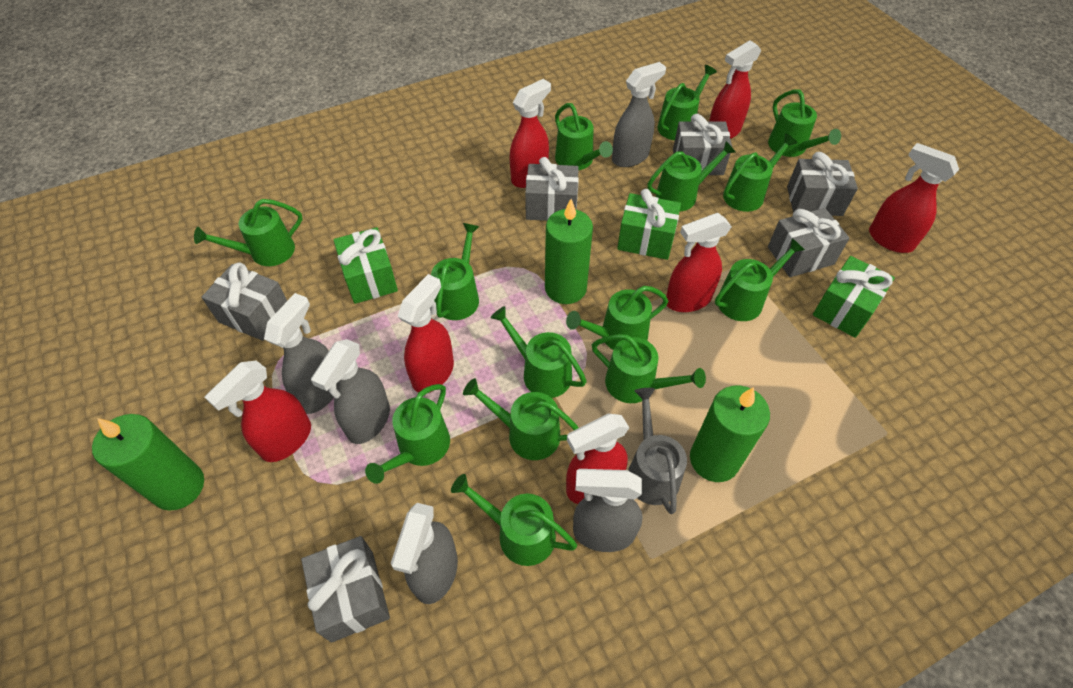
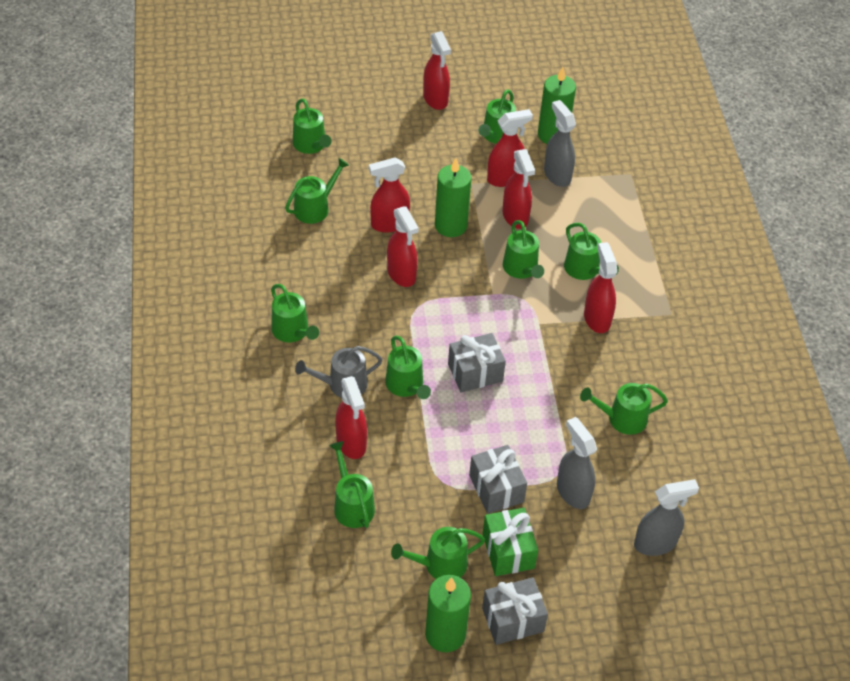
green gift: 3 -> 1
green watering can: 14 -> 10
grey gift: 6 -> 3
grey spray bottle: 5 -> 3

